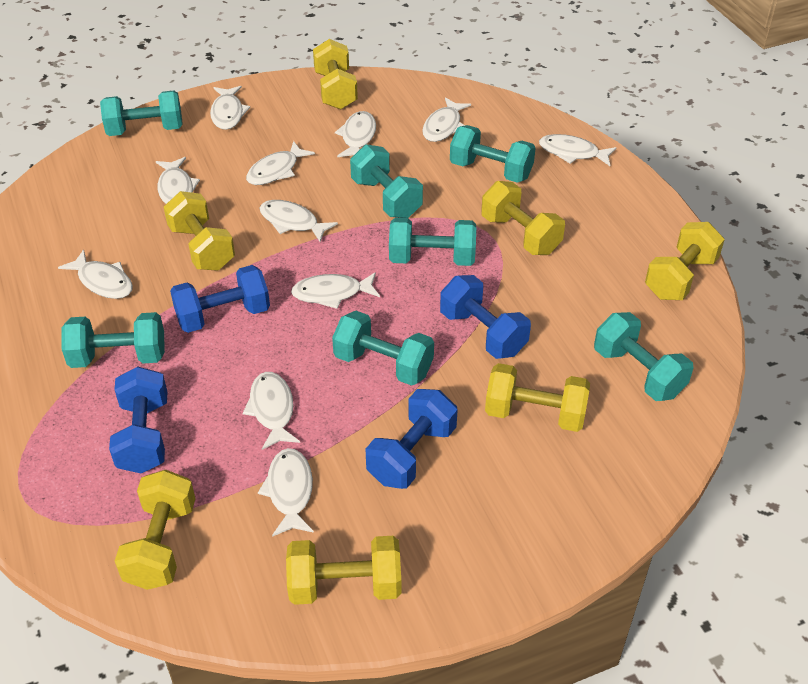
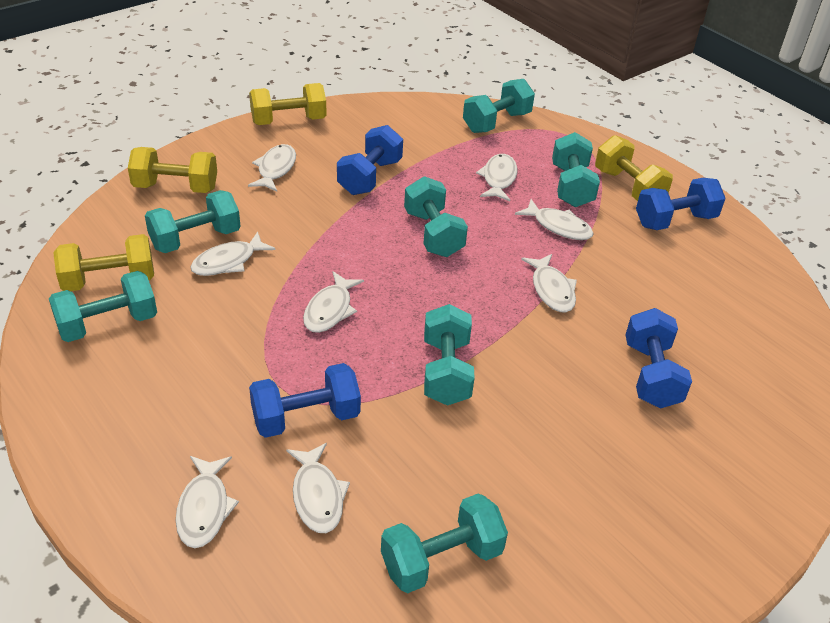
white fish: 11 -> 8
yellow dumbbell: 7 -> 4

